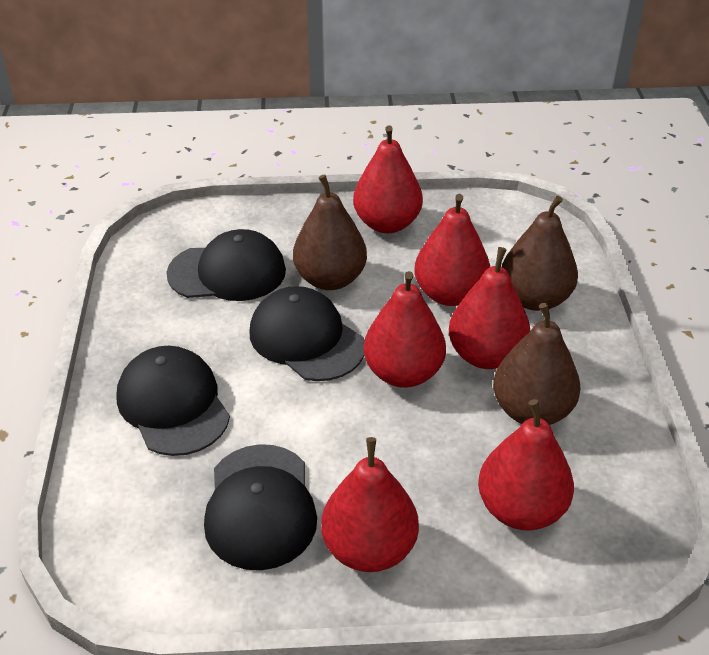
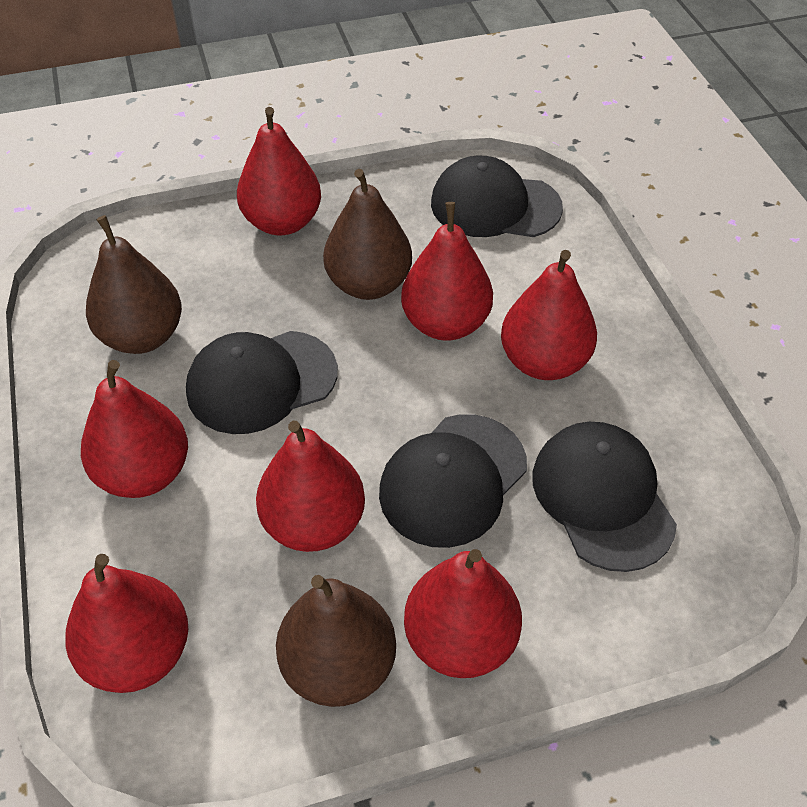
red pear: 6 -> 7

